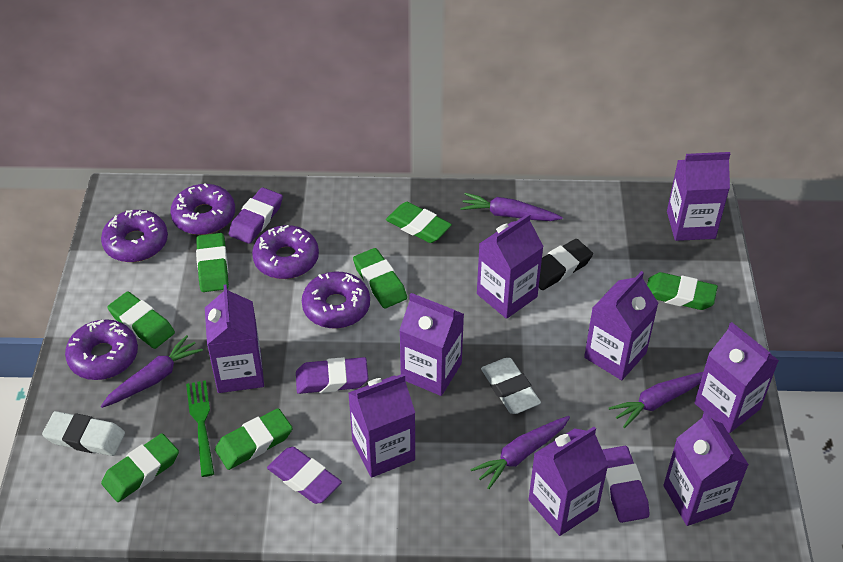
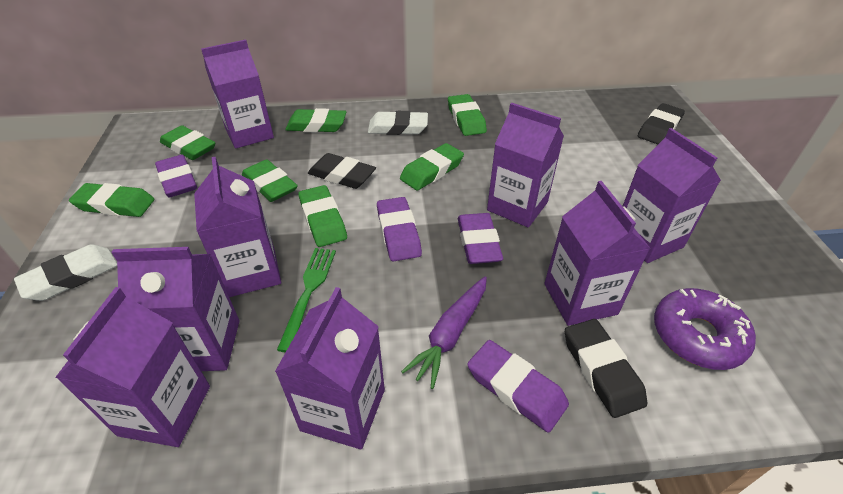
black eraser: 1 -> 3
purple carrot: 4 -> 1
purple carton: 9 -> 8
purple donut: 5 -> 1

